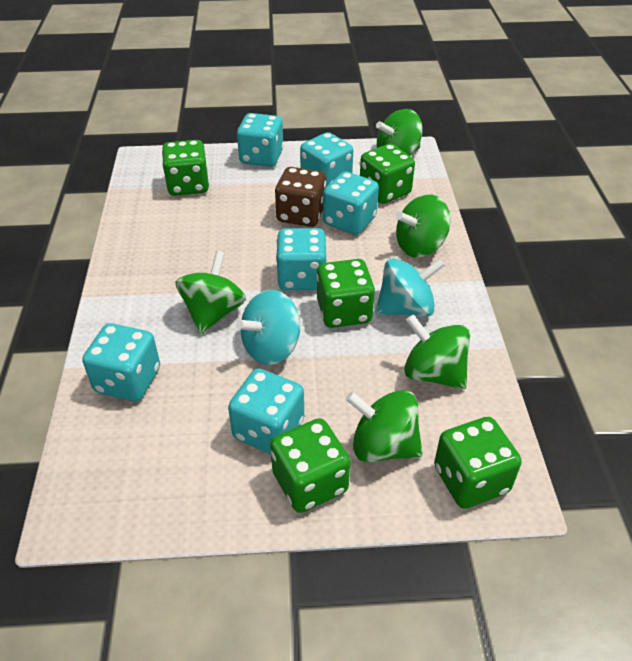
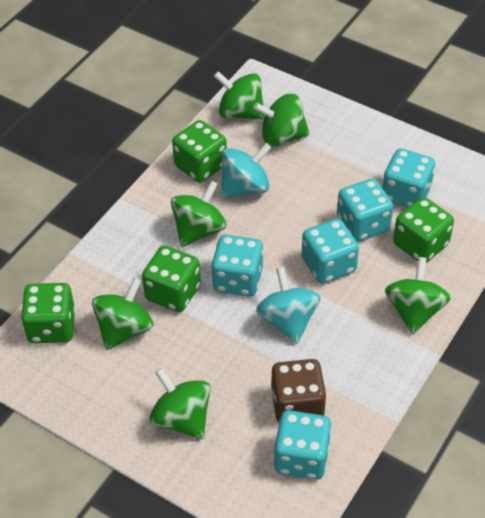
green dice: 5 -> 4
green spinning top: 5 -> 6
turquoise dice: 6 -> 5

